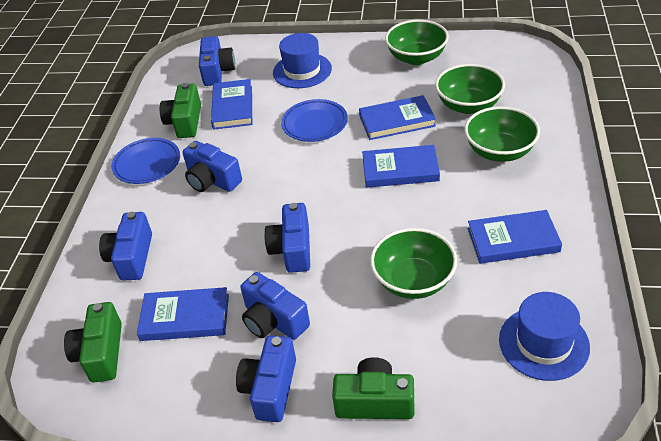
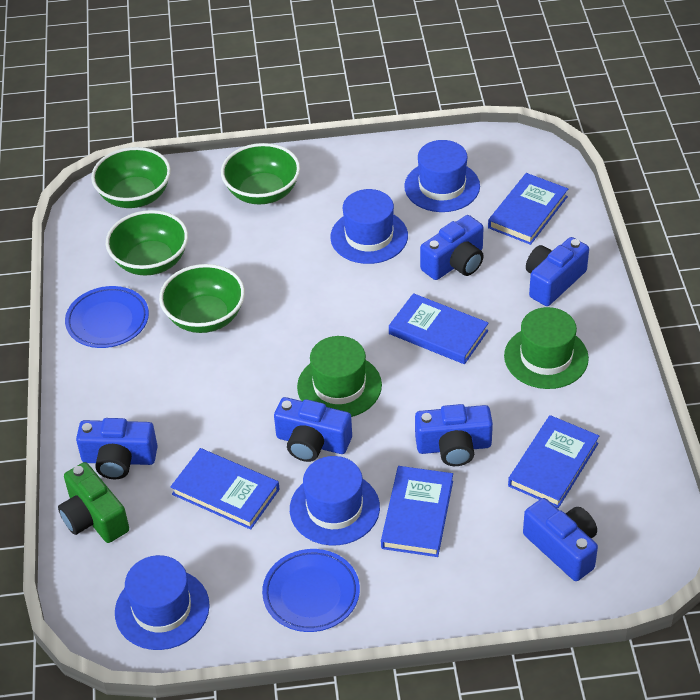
blue hat: 2 -> 4
green camera: 3 -> 1
green hat: 0 -> 2

